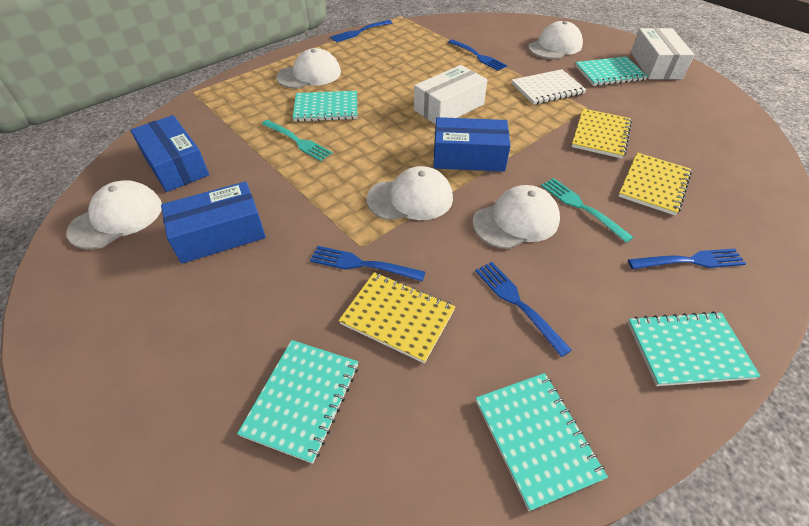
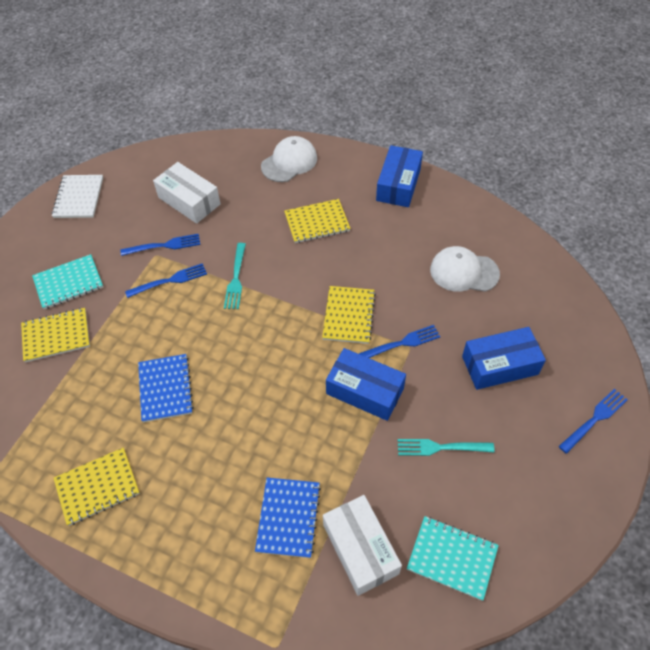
blue fork: 5 -> 4
blue notebook: 0 -> 2
turquoise notebook: 5 -> 2
white cap: 5 -> 2
yellow notebook: 3 -> 4

